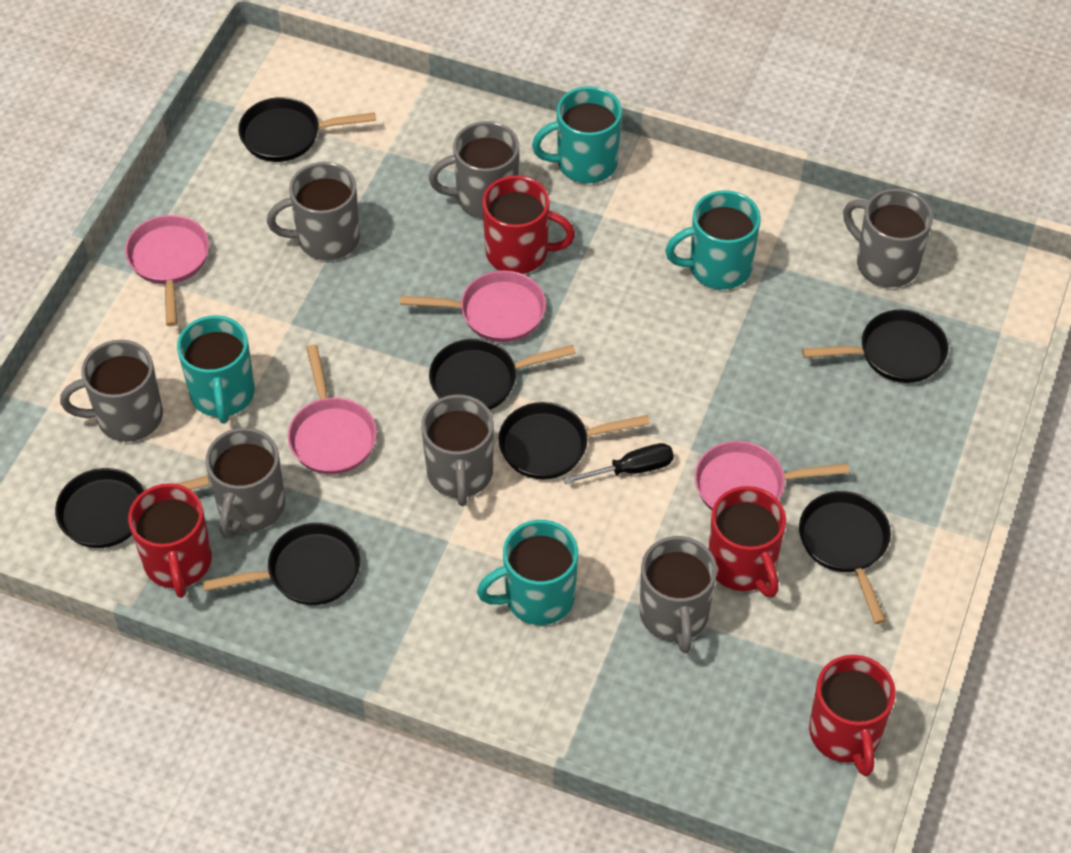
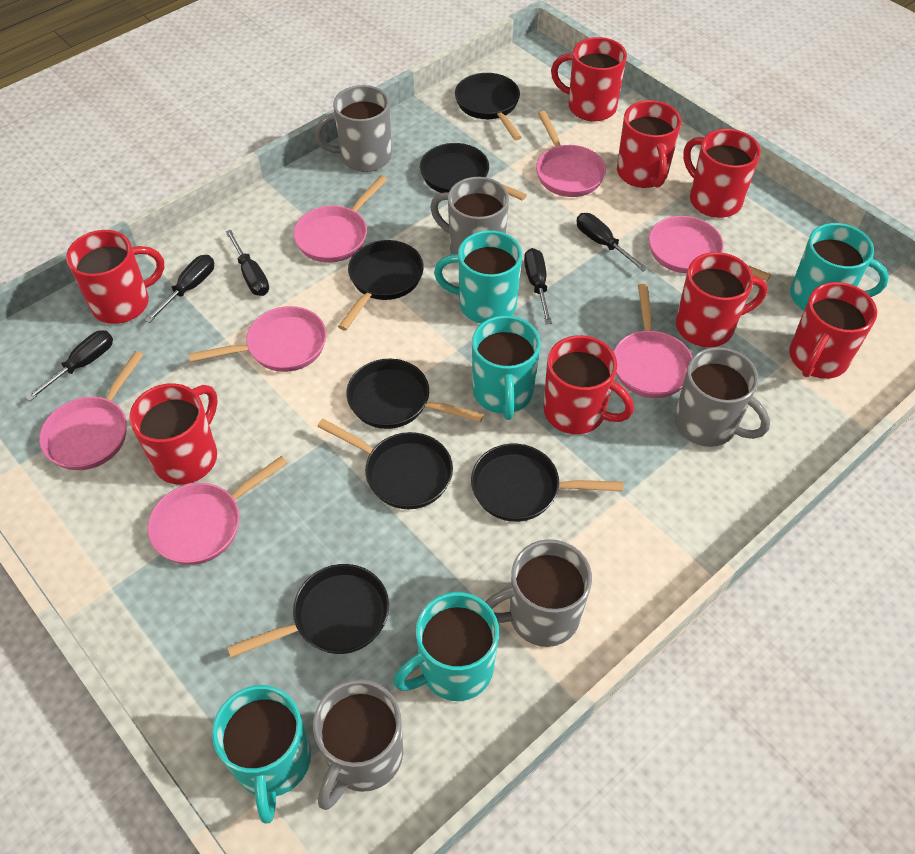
black screwdriver: 1 -> 5
grey mug: 7 -> 5
pink pan: 4 -> 7
red mug: 4 -> 8
turquoise mug: 4 -> 5

